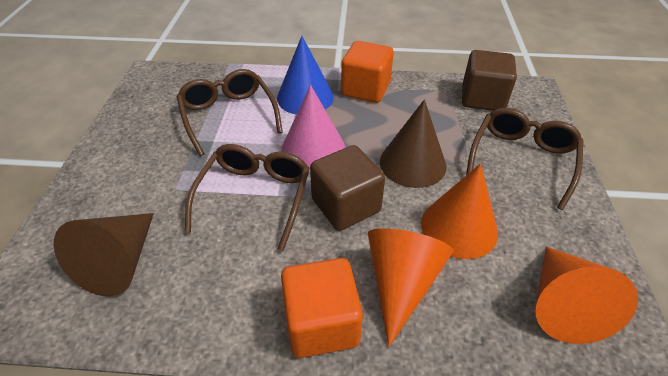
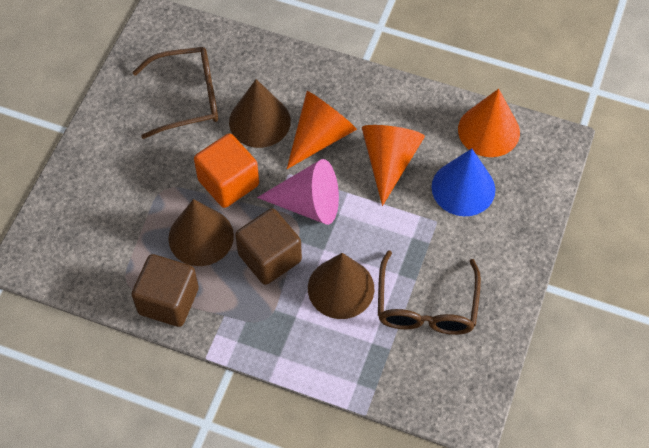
brown cone: 2 -> 3
brown glasses: 3 -> 2
orange cube: 2 -> 1

